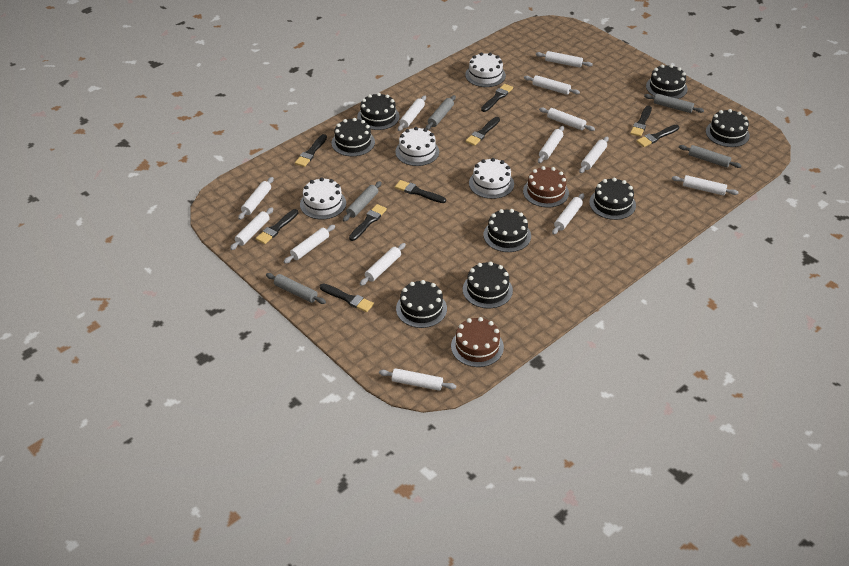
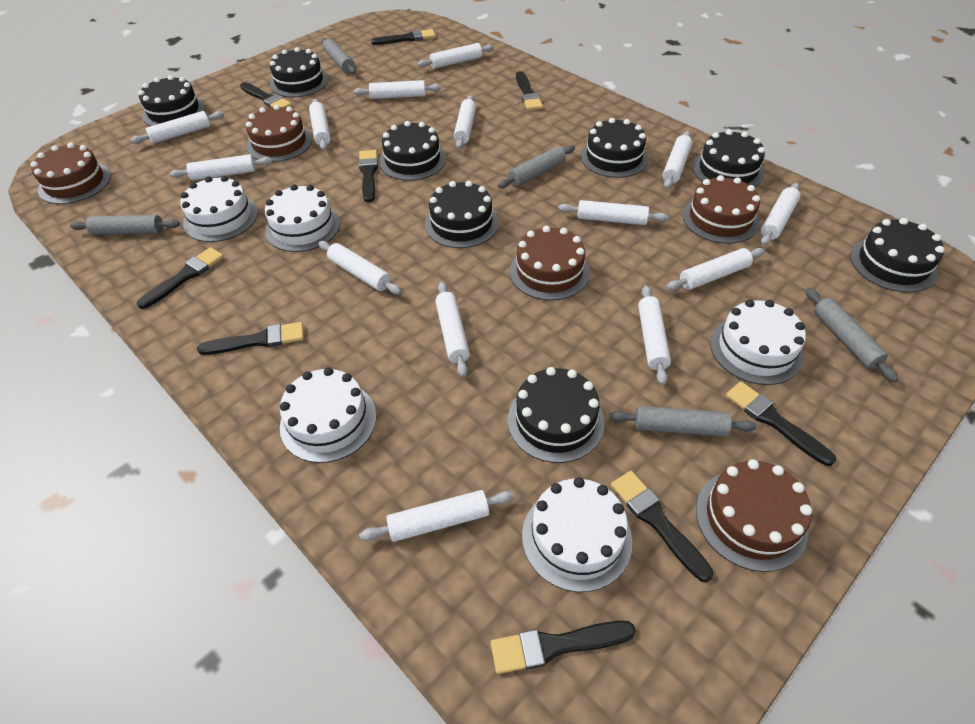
brown cake: 2 -> 5
white cake: 4 -> 5
white rolling pin: 13 -> 14

